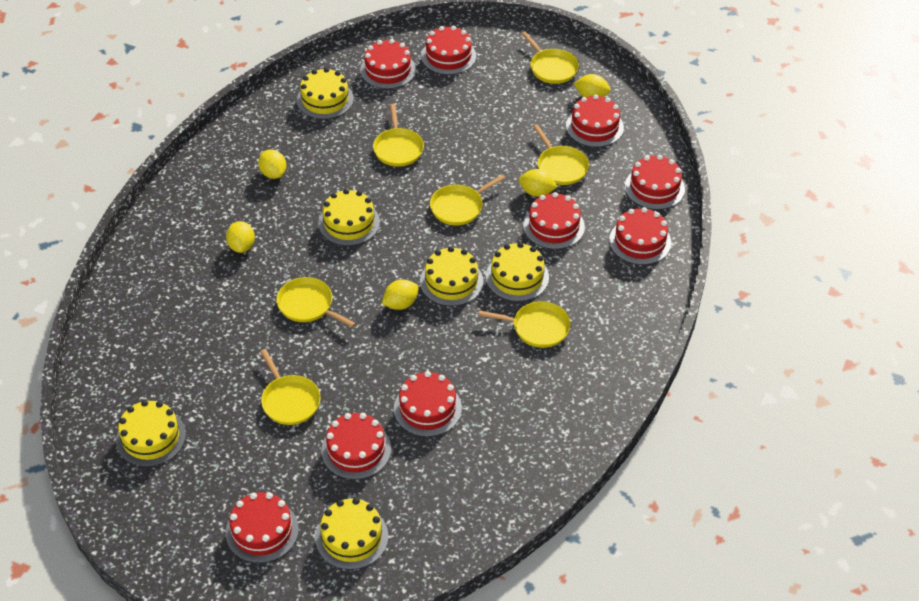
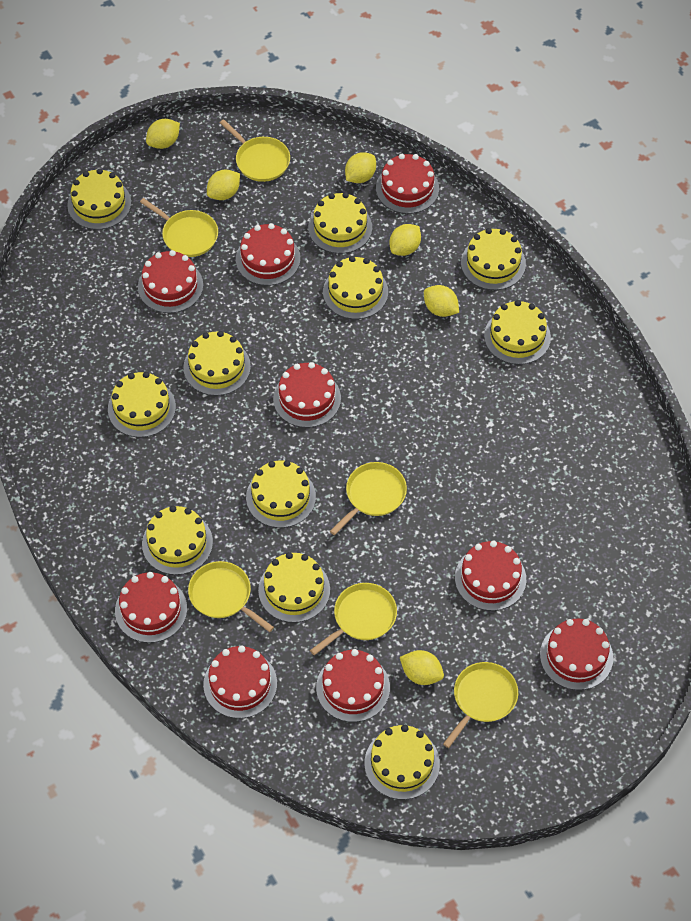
yellow cake: 6 -> 11
yellow lemon: 5 -> 6
yellow pan: 7 -> 6

